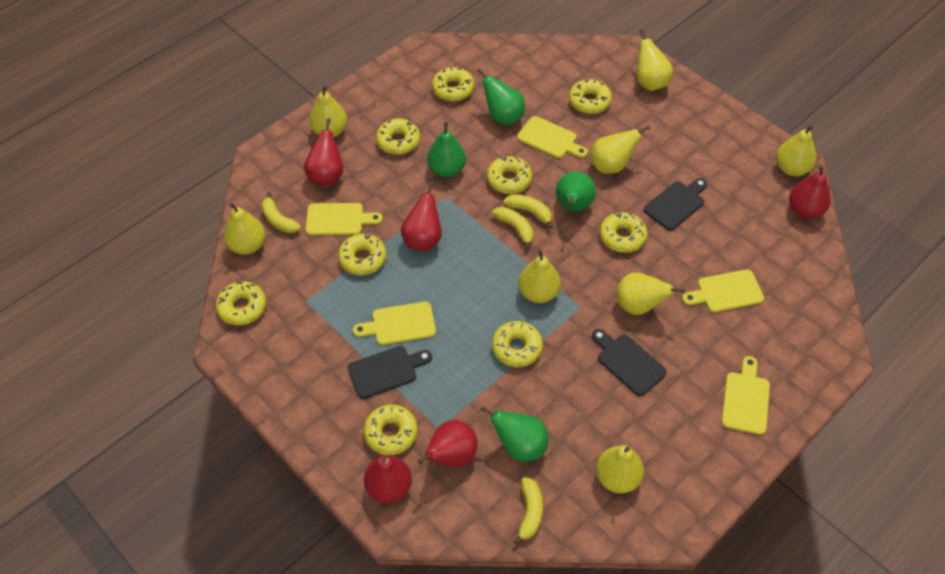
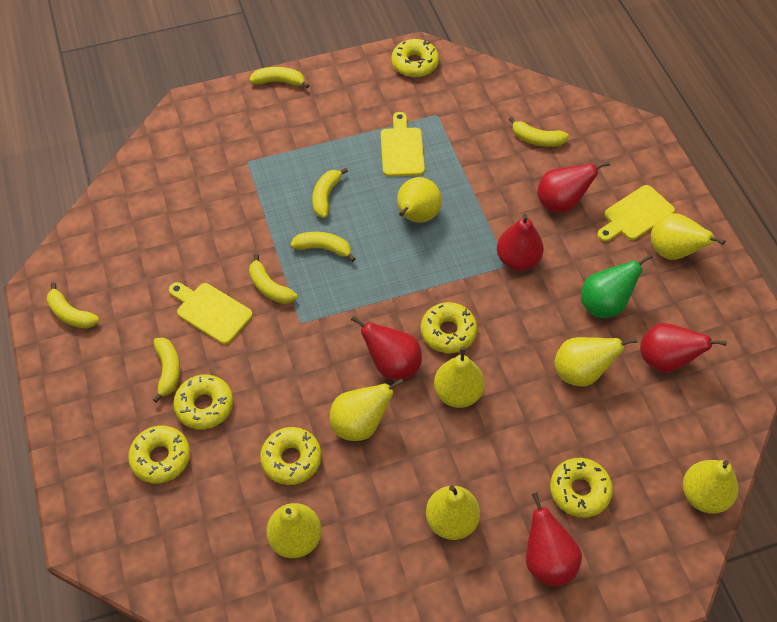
black cutting board: 3 -> 0
green pear: 4 -> 1
yellow banana: 4 -> 7
yellow cutting board: 5 -> 3
yellow donut: 9 -> 6

